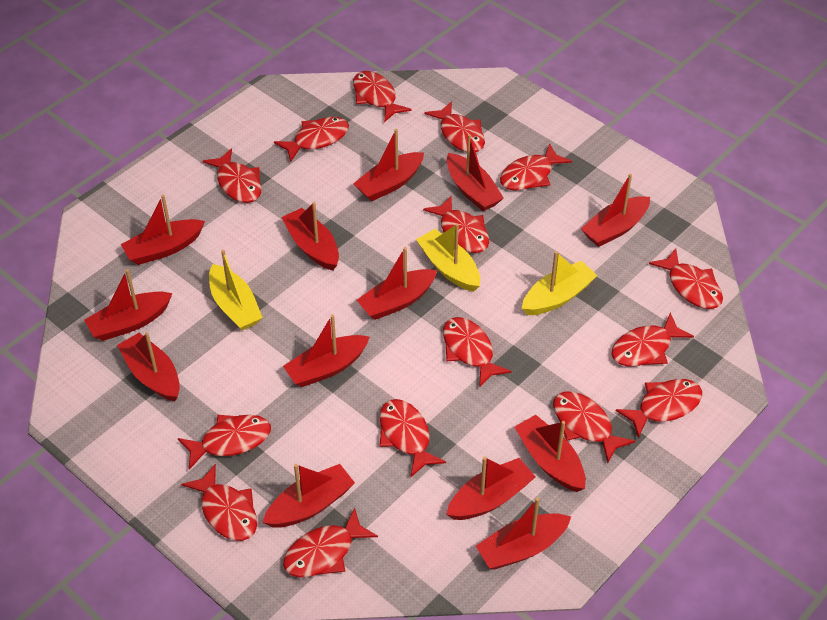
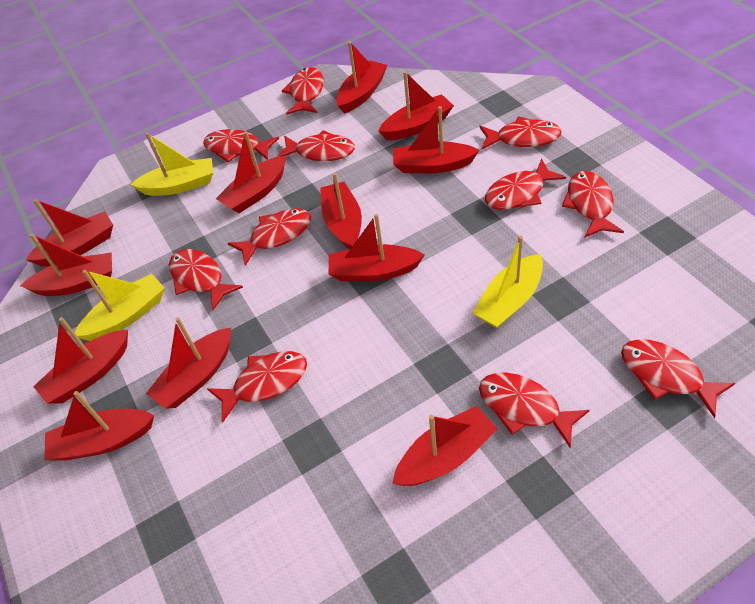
red boat: 13 -> 12
red fish: 15 -> 11

